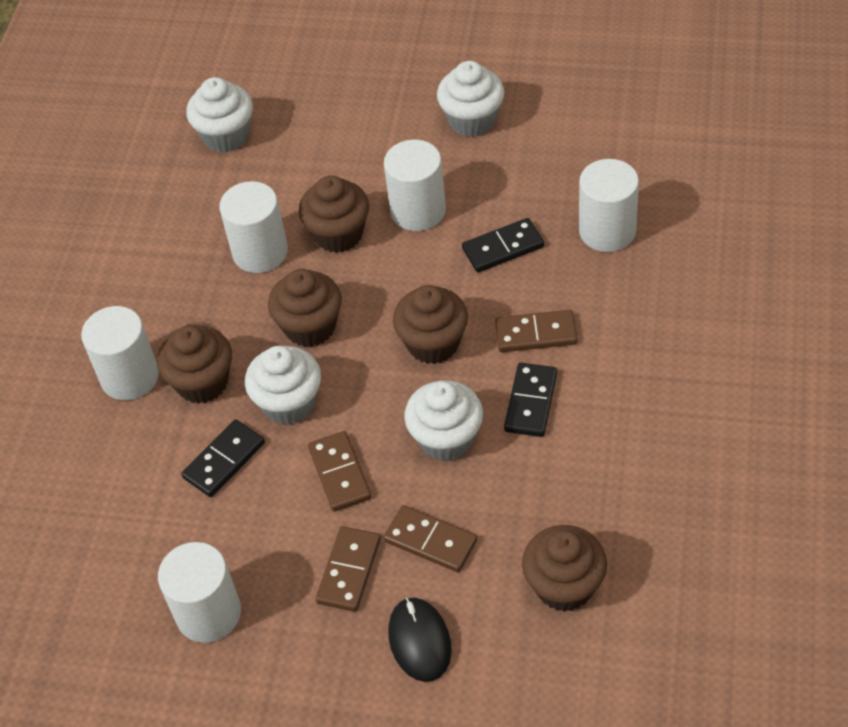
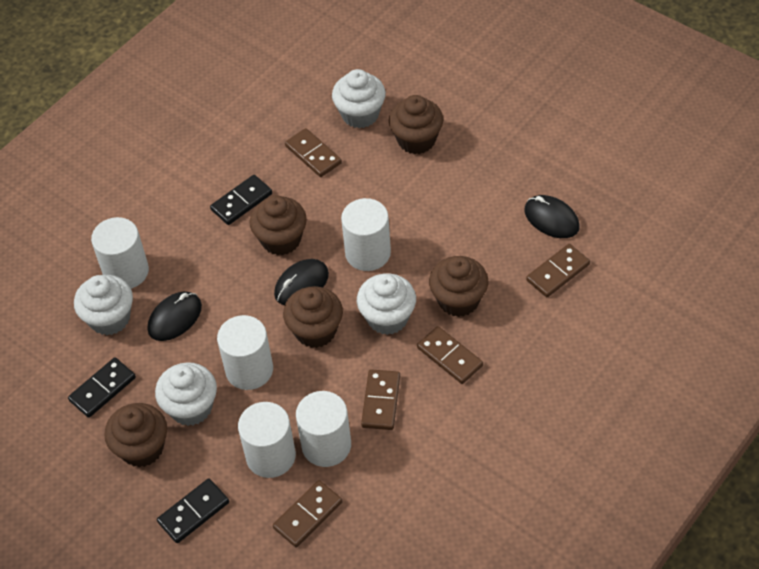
black mouse: 1 -> 3
brown domino: 4 -> 5

